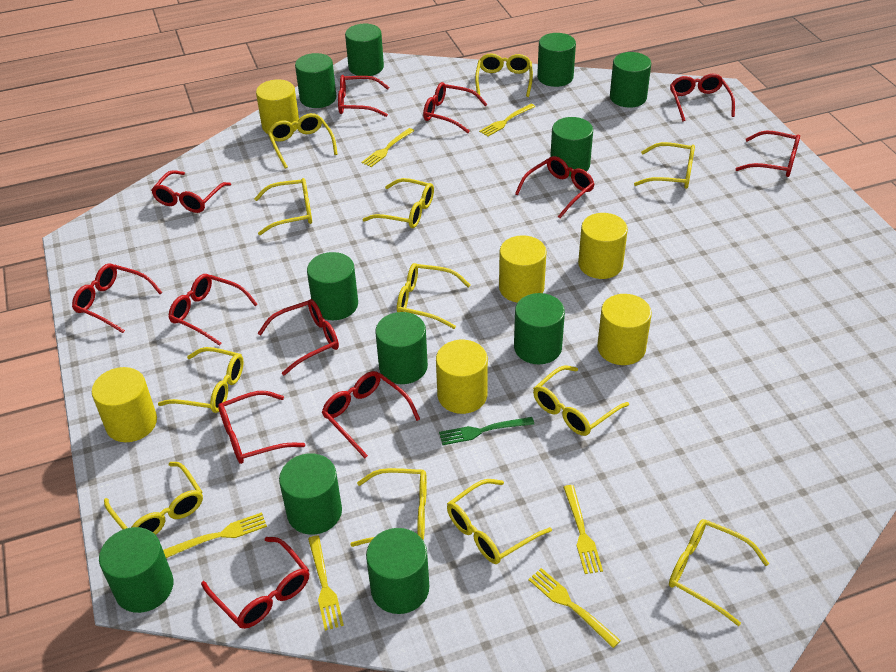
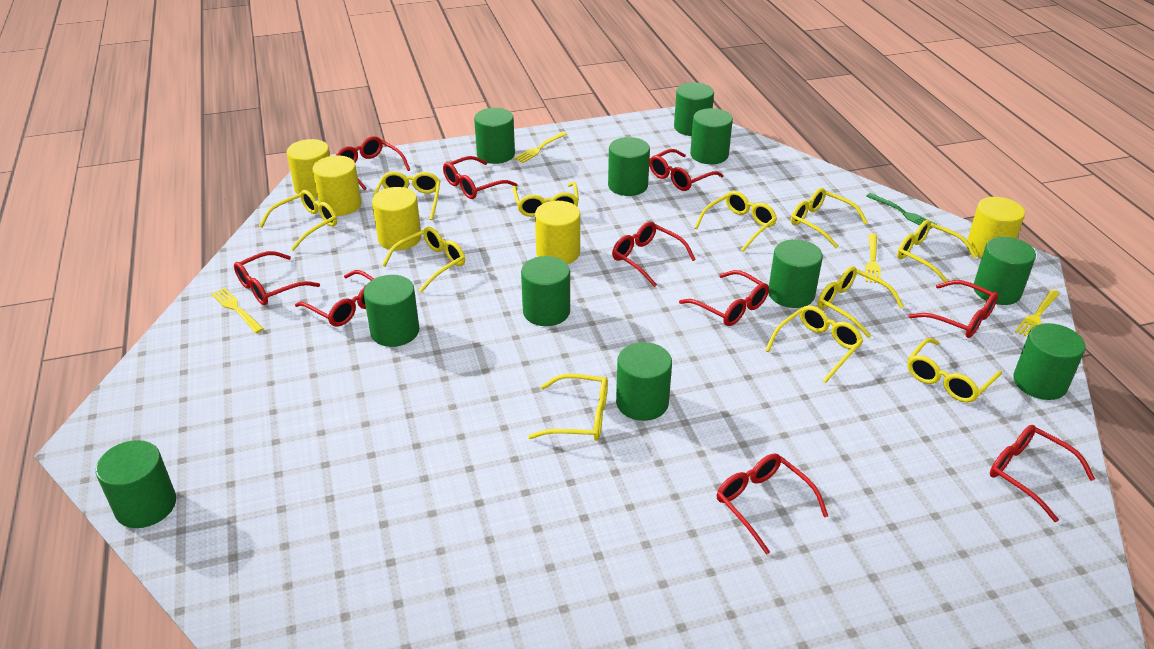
red glasses: 12 -> 10
yellow cylinder: 6 -> 5
yellow fork: 6 -> 4
yellow glasses: 12 -> 11

